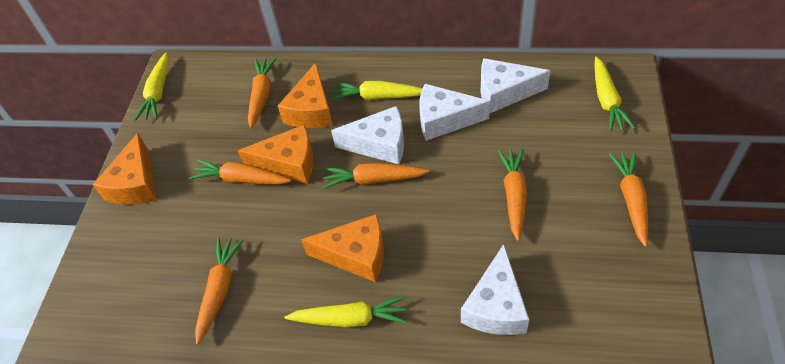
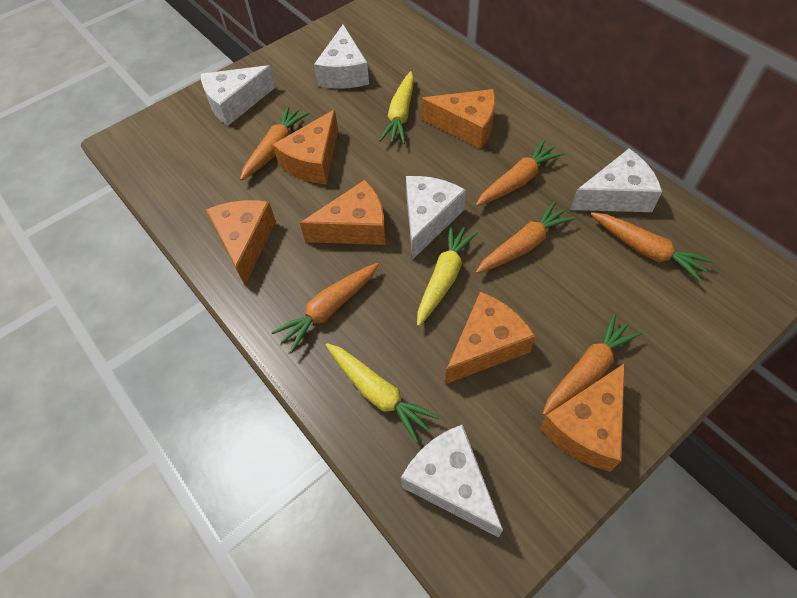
orange cheese: 4 -> 6
white cheese: 4 -> 5
yellow carrot: 4 -> 3

